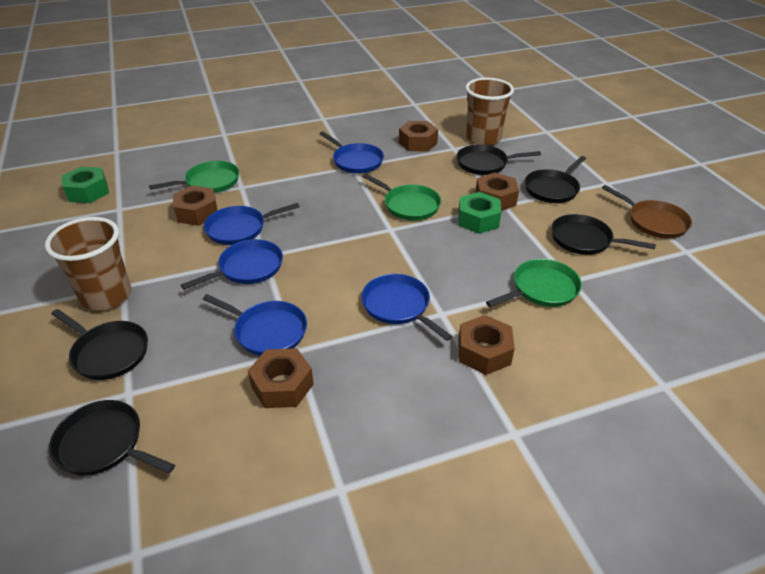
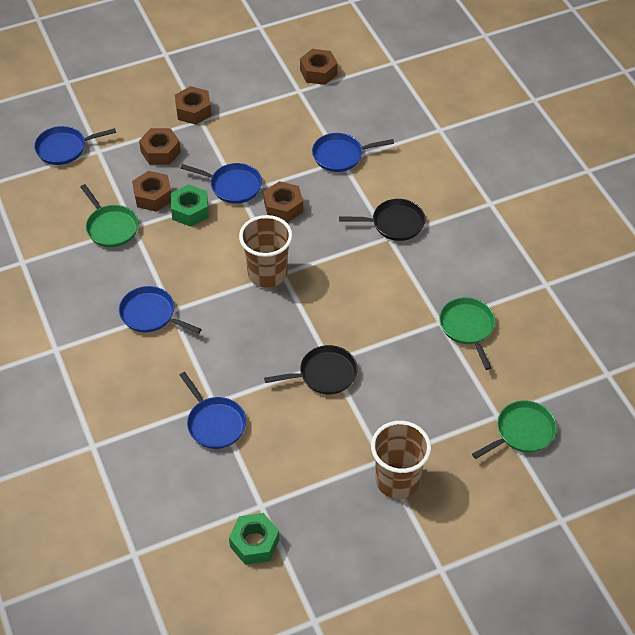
black pan: 5 -> 2
brown pan: 1 -> 0

